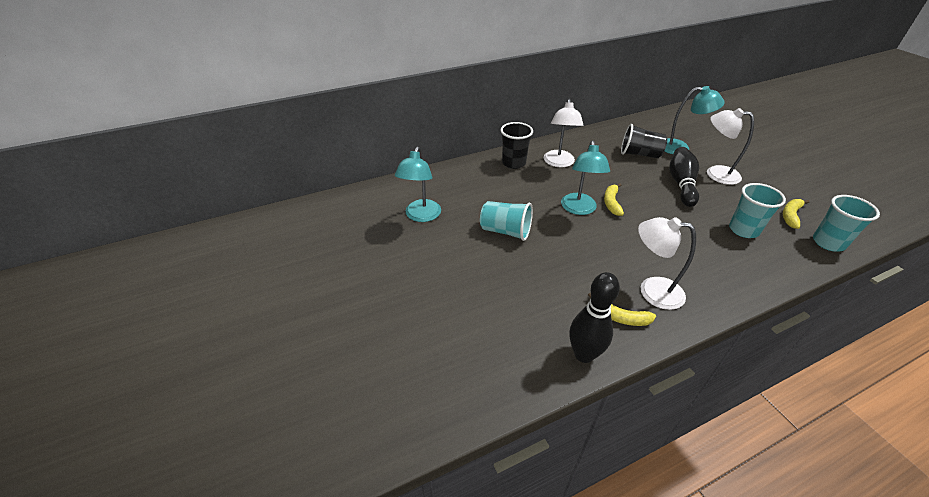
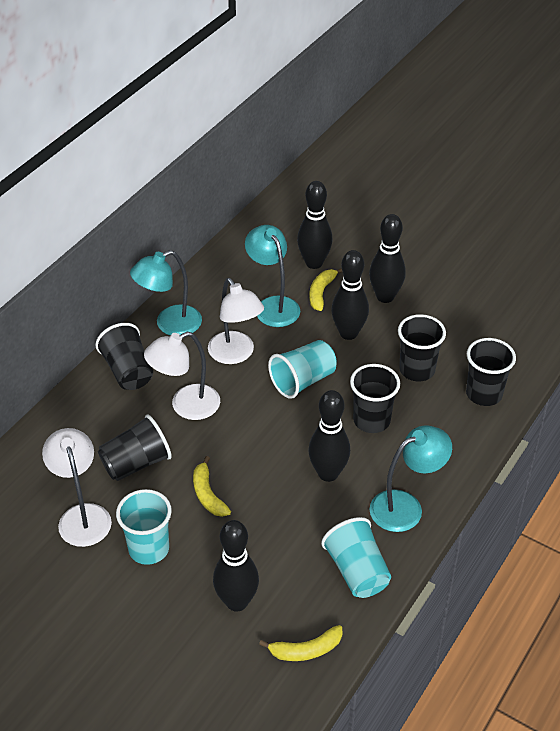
black bowling pin: 2 -> 5
black cup: 2 -> 5

